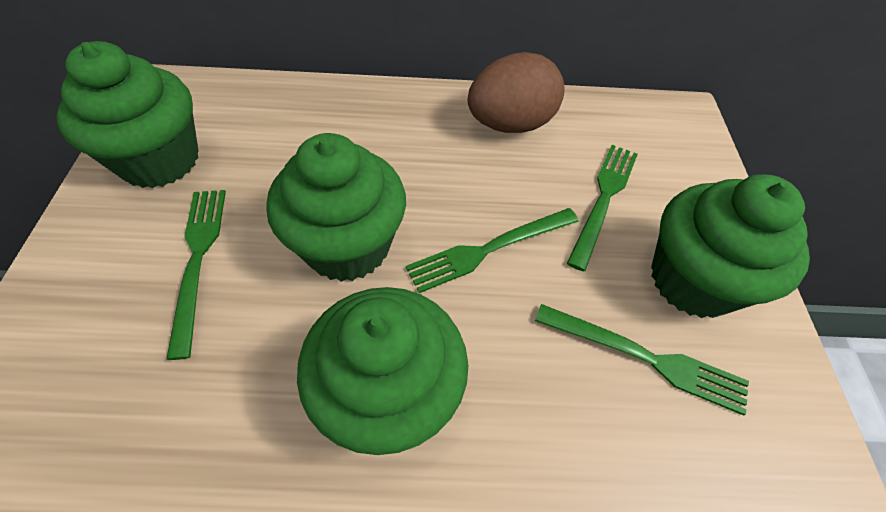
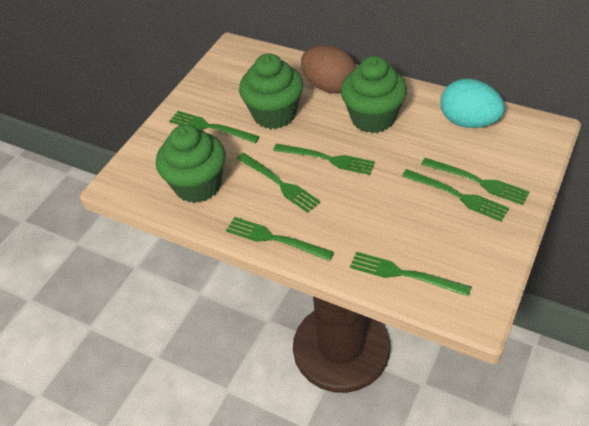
green cupcake: 4 -> 3
green fork: 4 -> 7
turquoise egg: 0 -> 1

